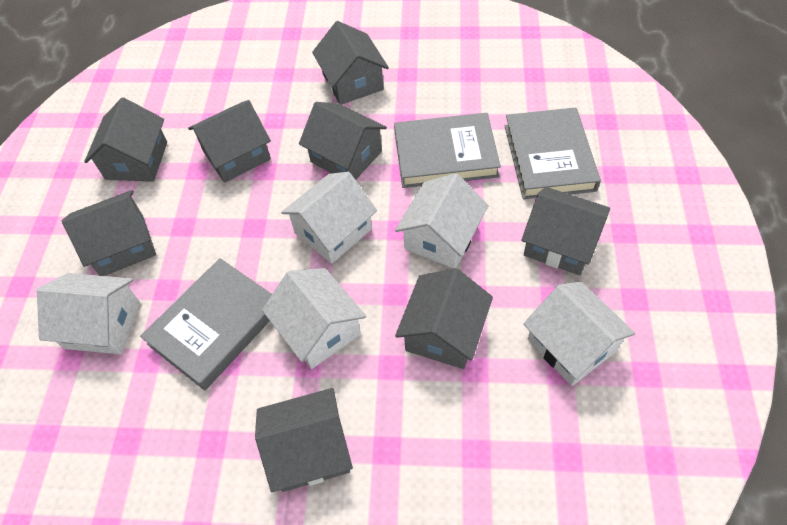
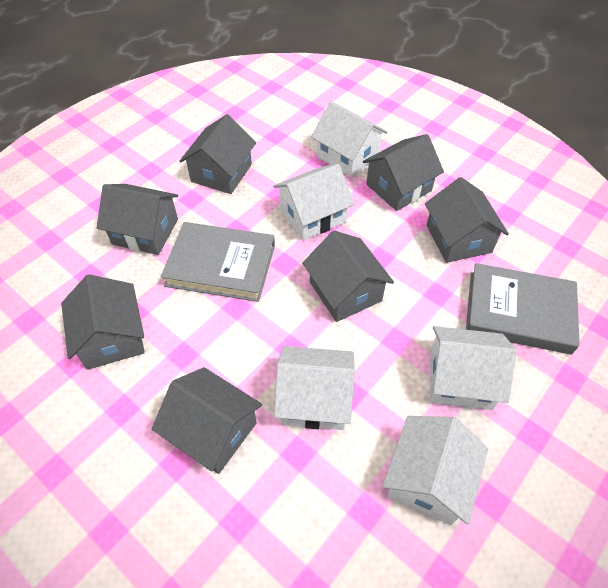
grey book: 3 -> 2
grey house: 8 -> 7

